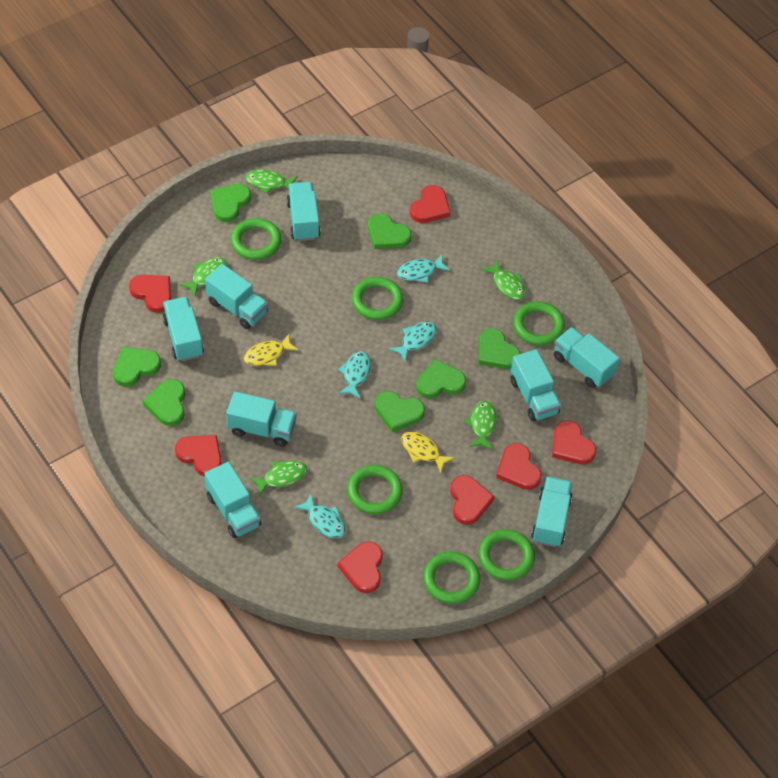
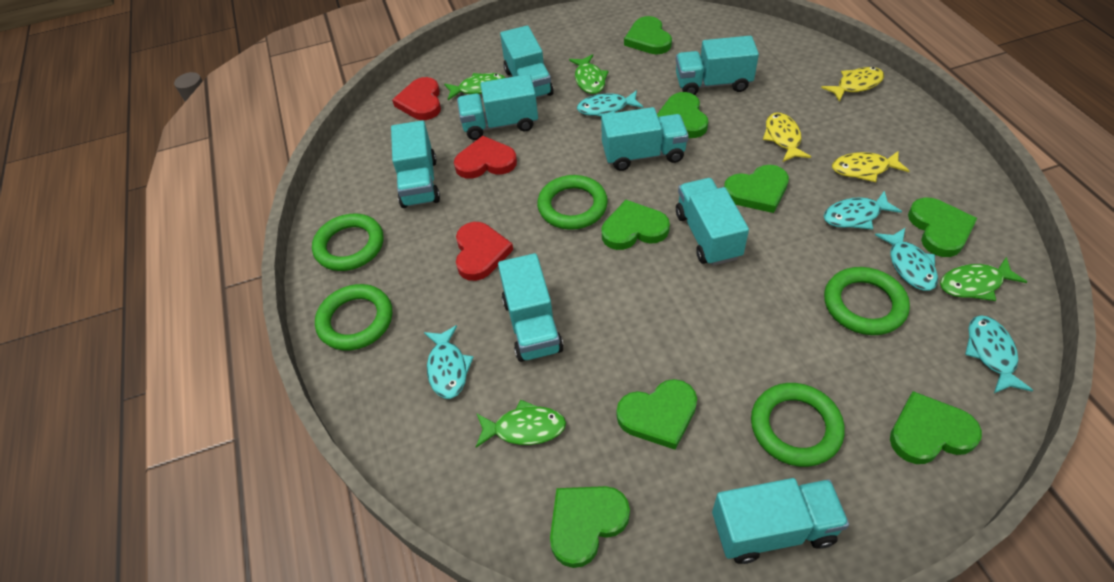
green fish: 5 -> 4
green heart: 7 -> 8
green ring: 6 -> 5
red heart: 7 -> 3
turquoise fish: 4 -> 5
yellow fish: 2 -> 3

